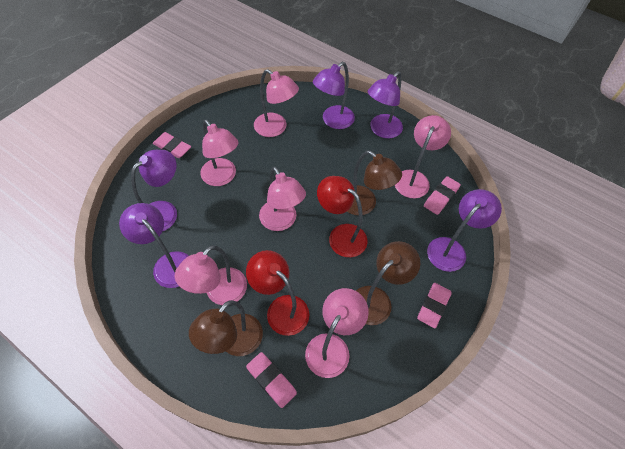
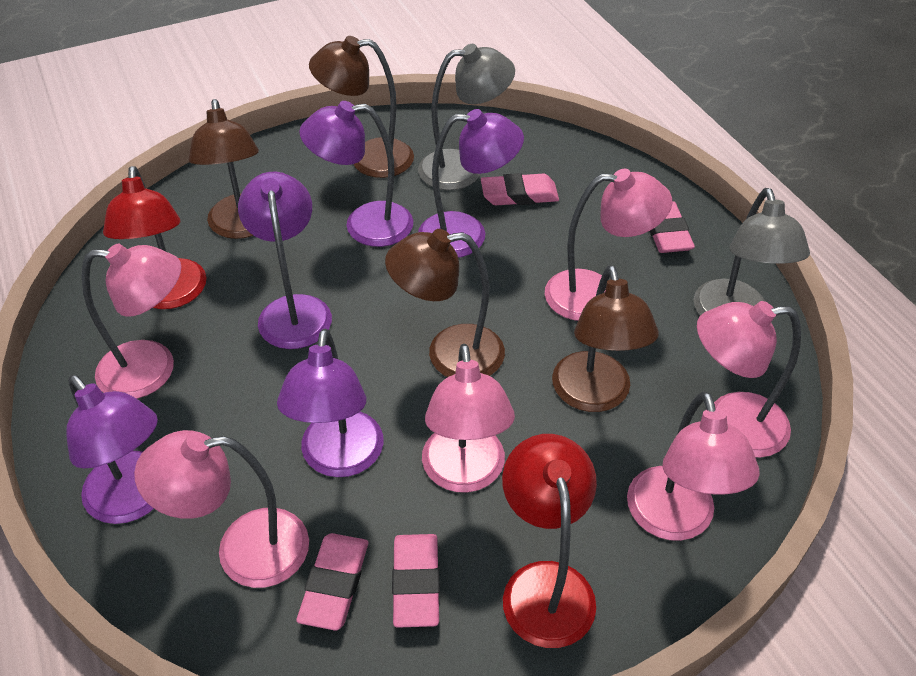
brown lamp: 3 -> 4
grey lamp: 0 -> 2

